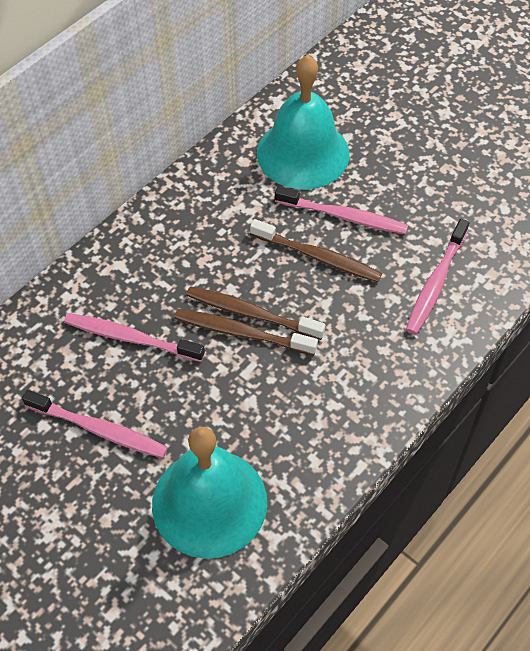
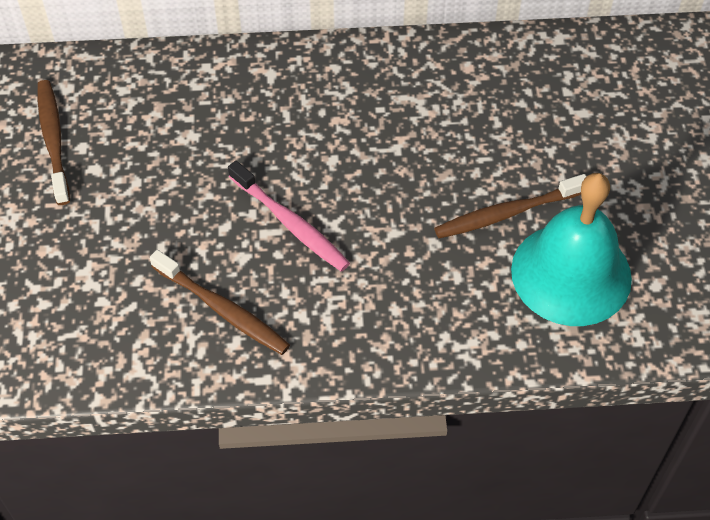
pink toothbrush: 4 -> 1
turquoise bell: 2 -> 1

